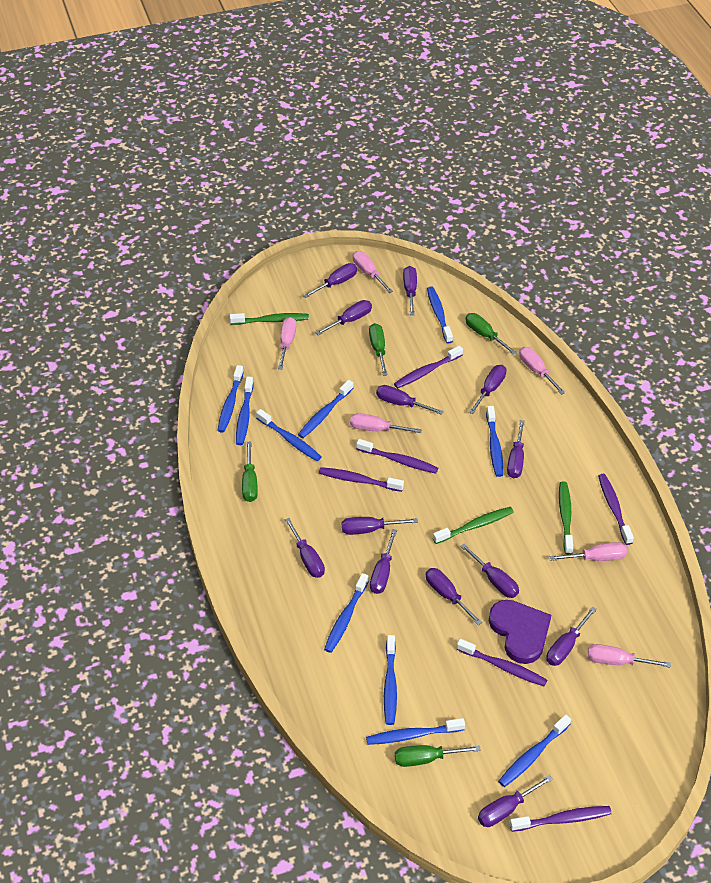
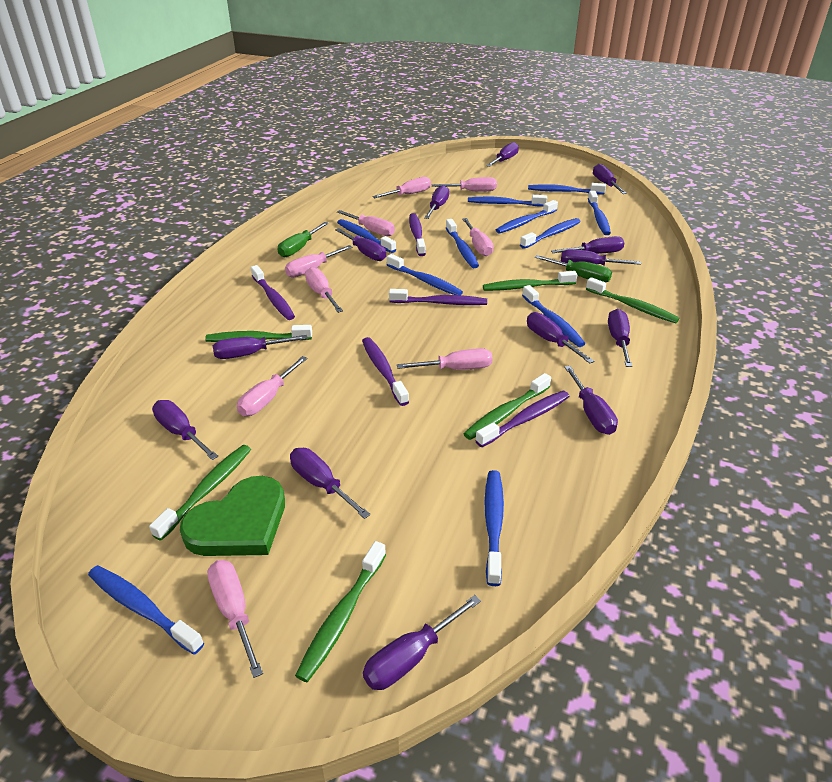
blue toothbrush: 10 -> 11
green heart: 0 -> 1
green screwdriver: 4 -> 2
green toothbrush: 3 -> 6
pink screwdriver: 6 -> 9
purple heart: 1 -> 0
purple toothbrush: 6 -> 5

